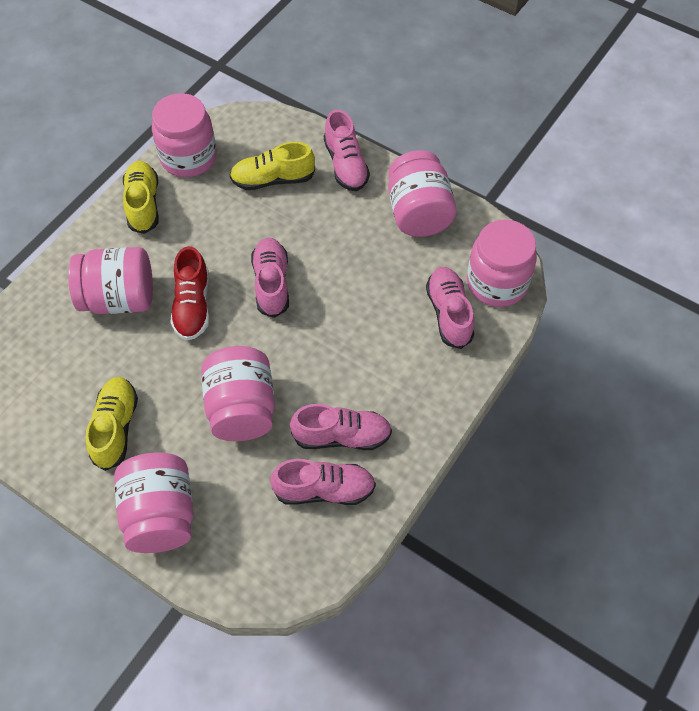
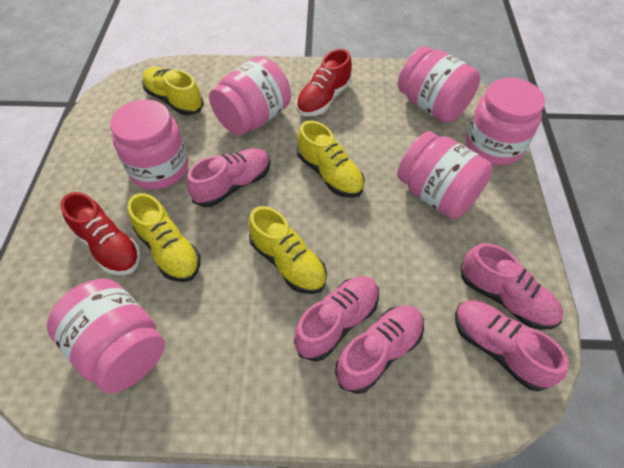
red shoe: 1 -> 2
yellow shoe: 3 -> 4

